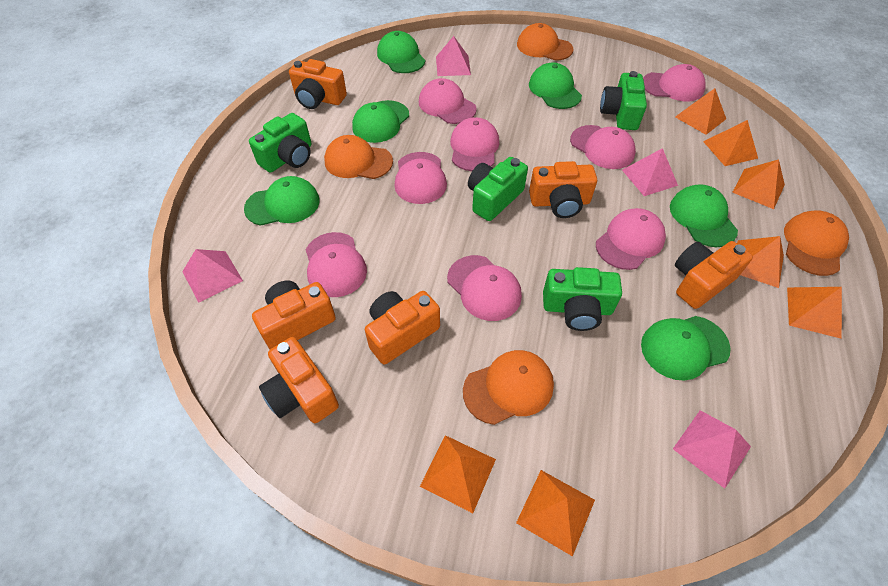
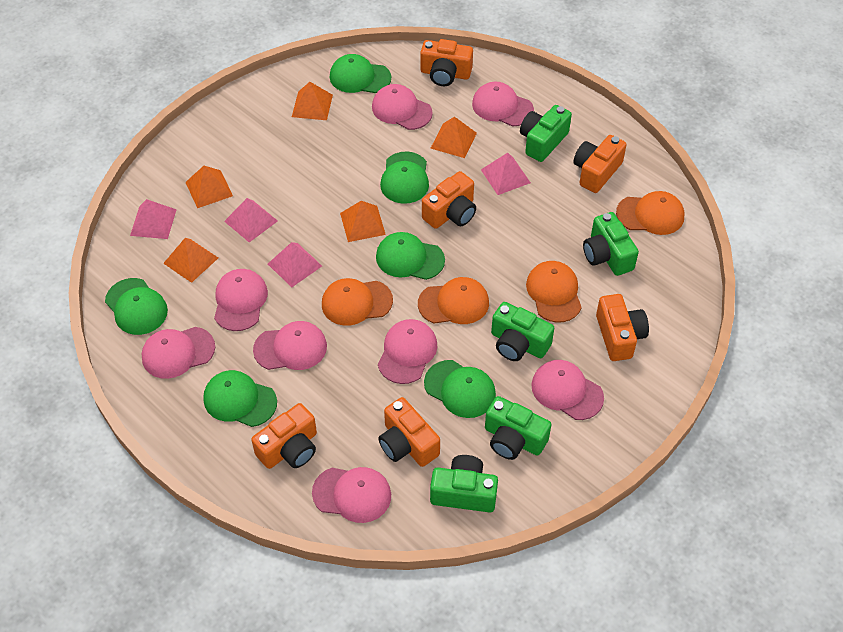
green camera: 4 -> 5
orange pyramid: 7 -> 5

